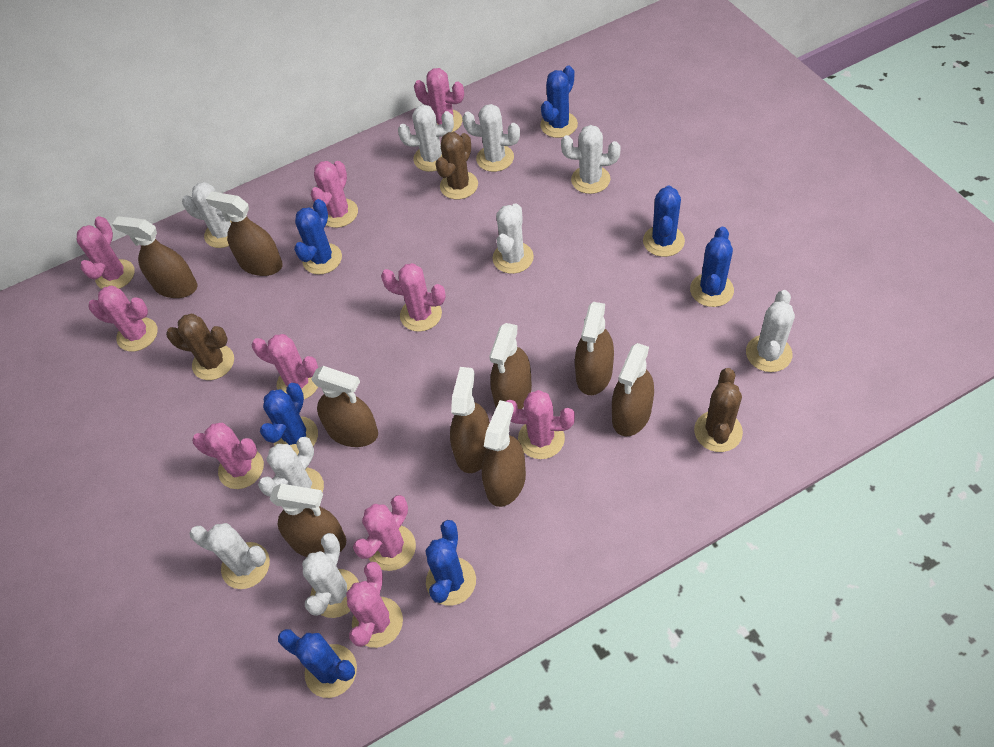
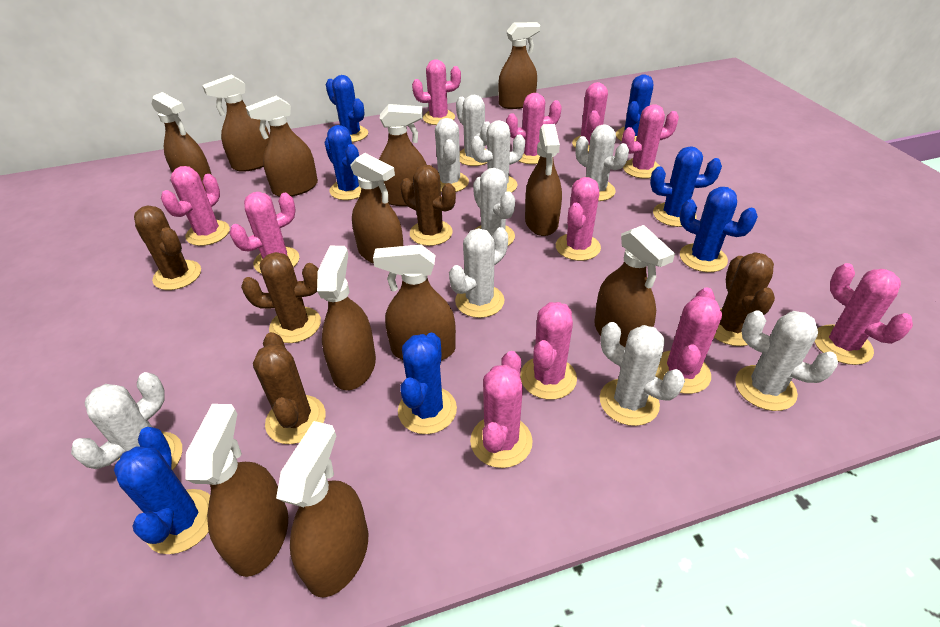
brown cactus: 3 -> 5
brown spray bottle: 9 -> 12
pink cactus: 10 -> 11

